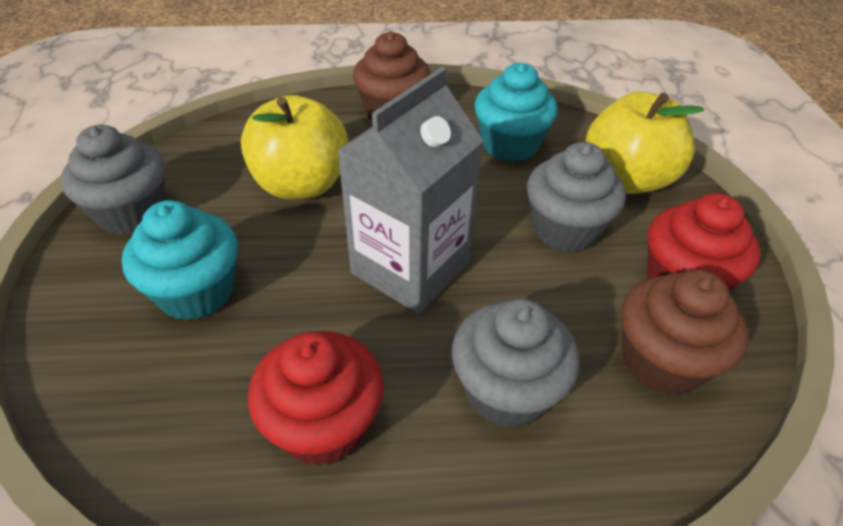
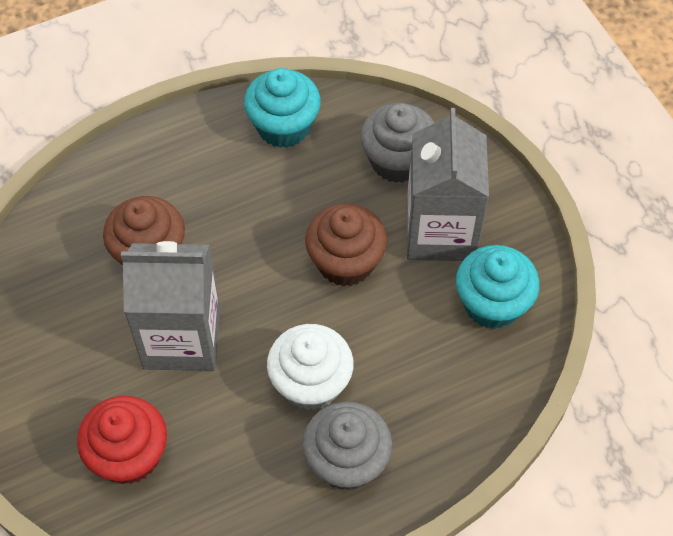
grey carton: 1 -> 2
grey cupcake: 3 -> 2
red cupcake: 2 -> 1
white cupcake: 0 -> 1
yellow apple: 2 -> 0

